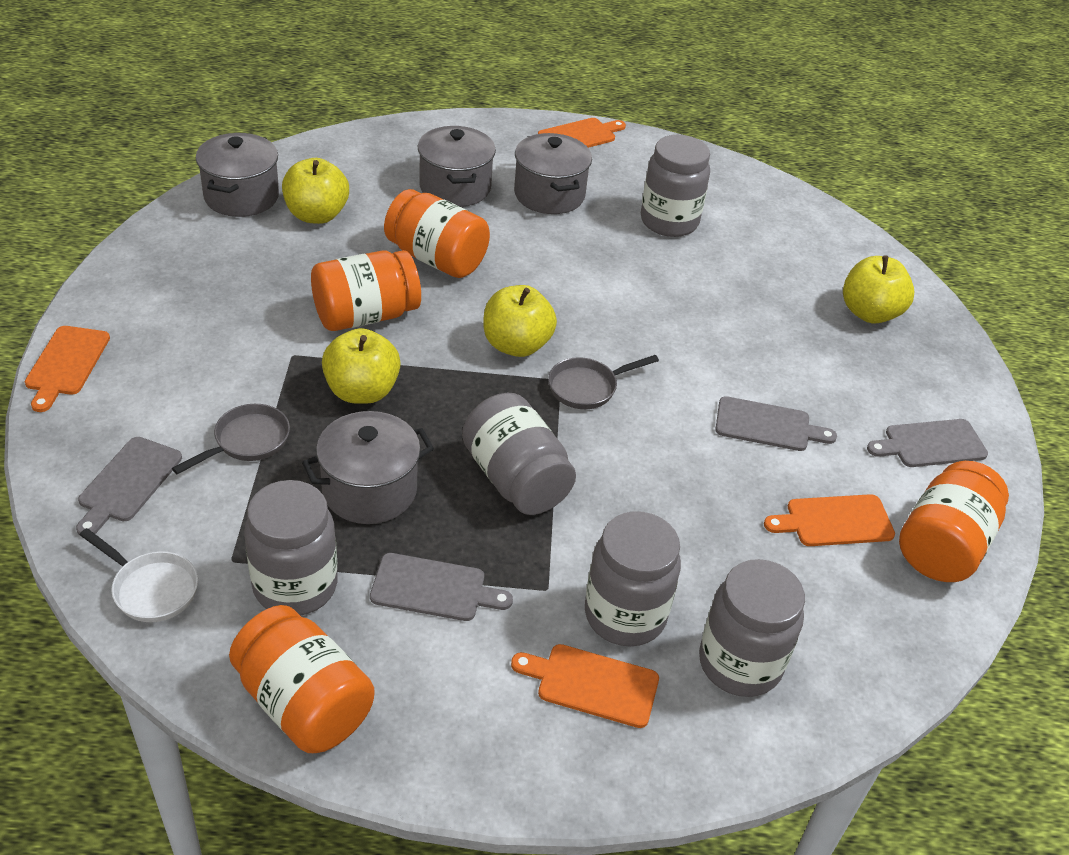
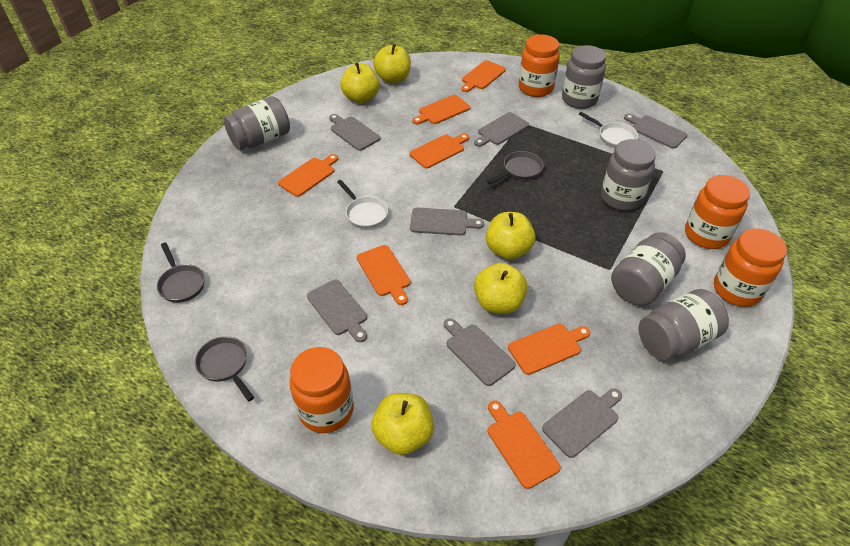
grey cutting board: 4 -> 7
grey pan: 2 -> 3
grey pot: 4 -> 0
orange cutting board: 4 -> 7
white pan: 1 -> 2
yellow apple: 4 -> 5

